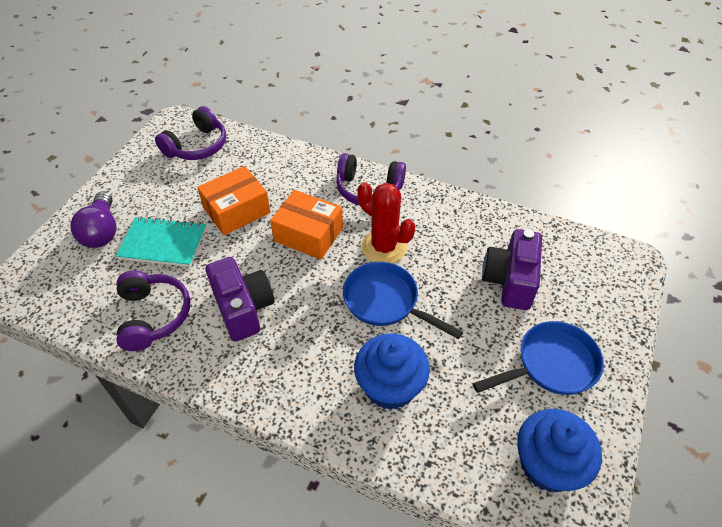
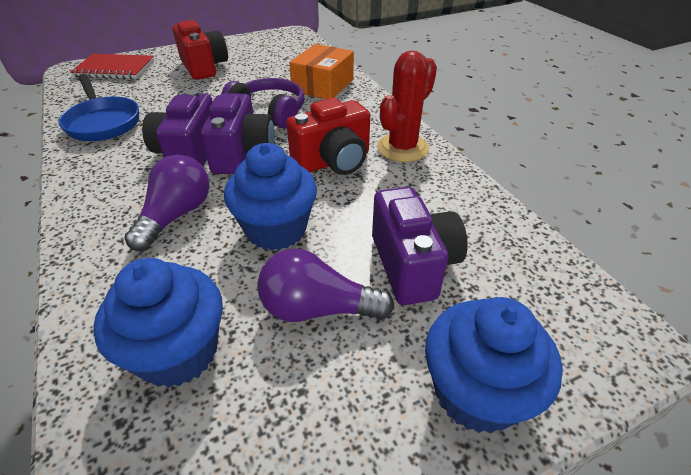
blue cupcake: 2 -> 3
blue pan: 2 -> 1
orange box: 2 -> 1
purple camera: 2 -> 3
purple headphones: 3 -> 1
purple light bulb: 1 -> 2
red camera: 0 -> 2
red notebook: 0 -> 1
turquoise notebook: 1 -> 0

